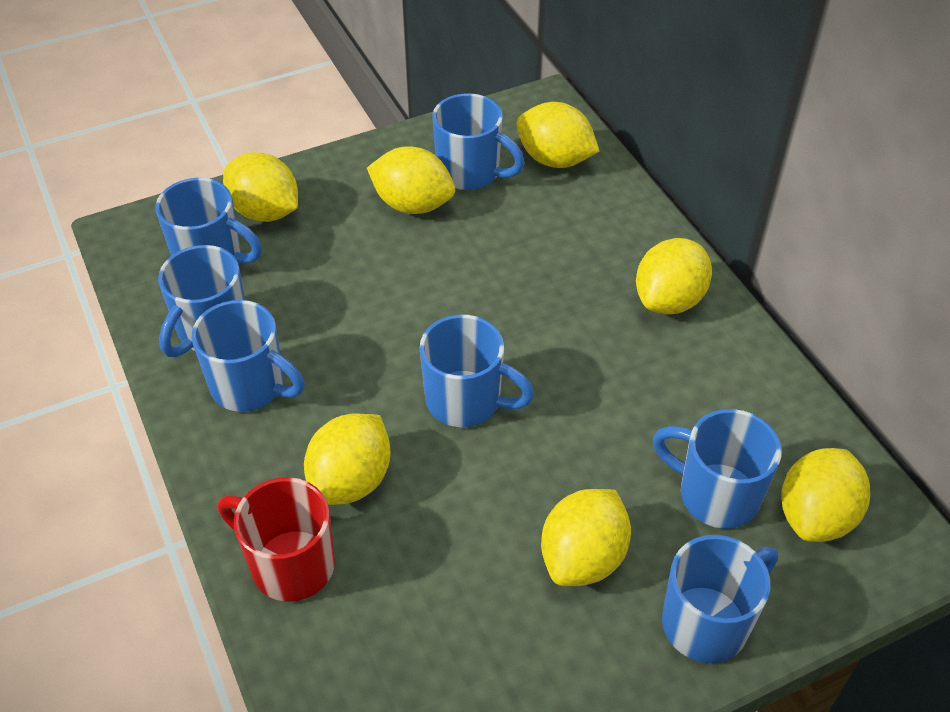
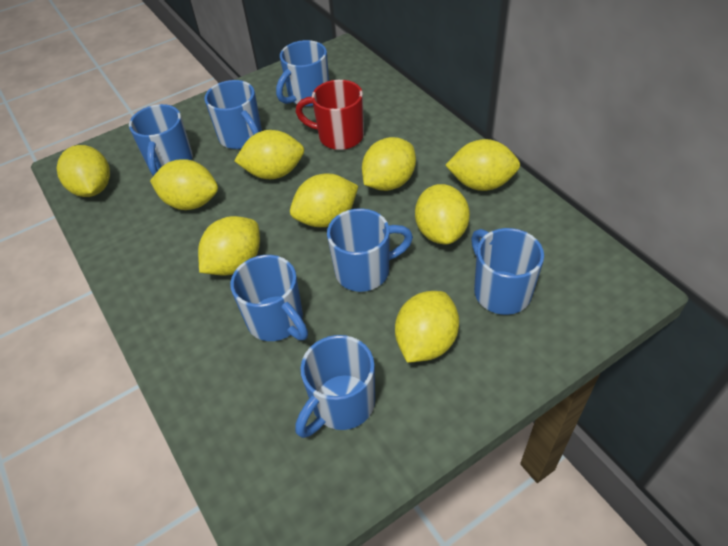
yellow lemon: 7 -> 9

